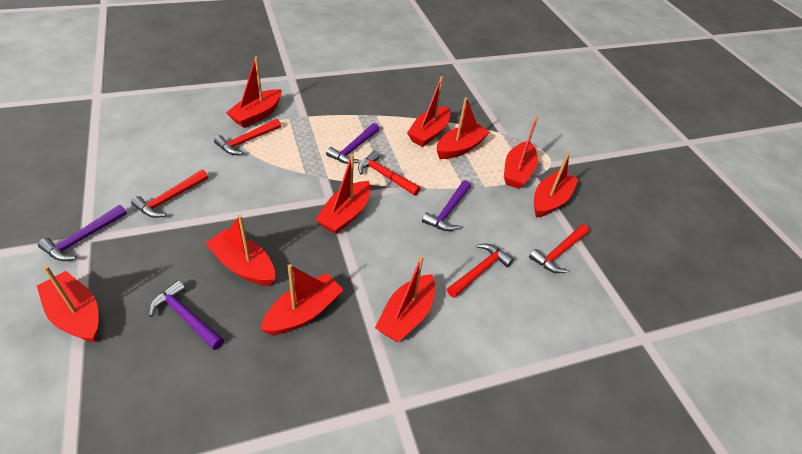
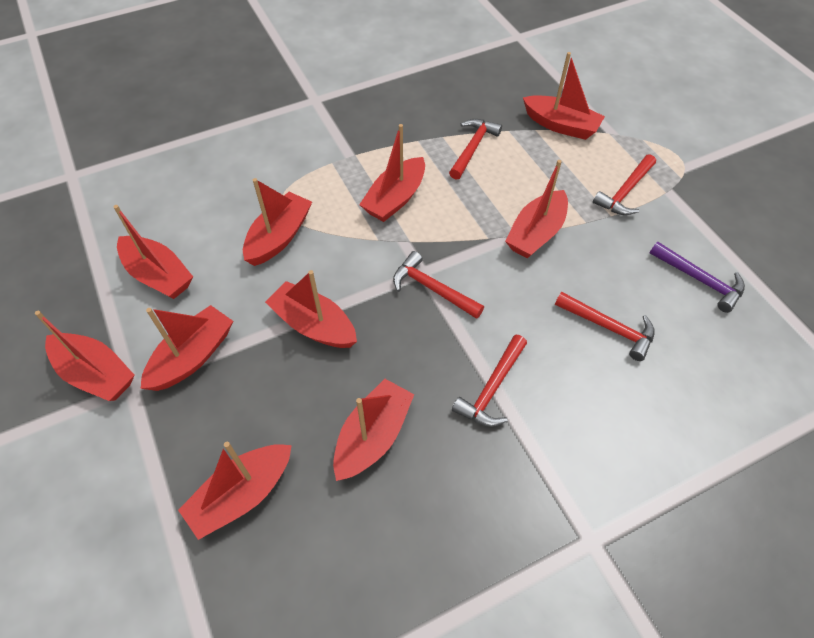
purple hammer: 4 -> 1

